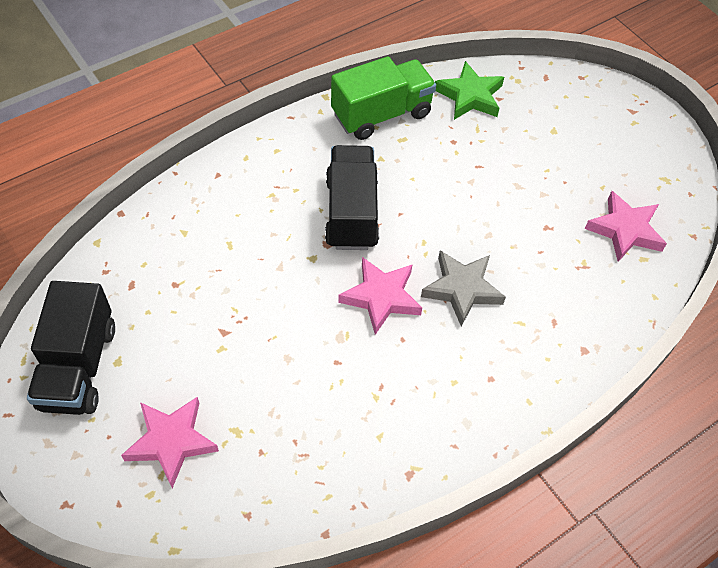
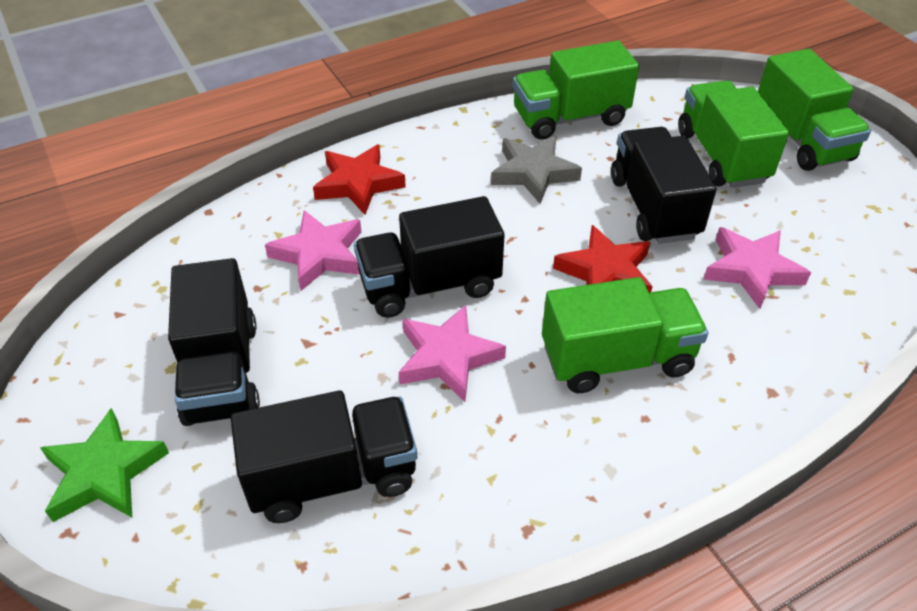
black truck: 2 -> 4
green truck: 1 -> 4
red star: 0 -> 2

